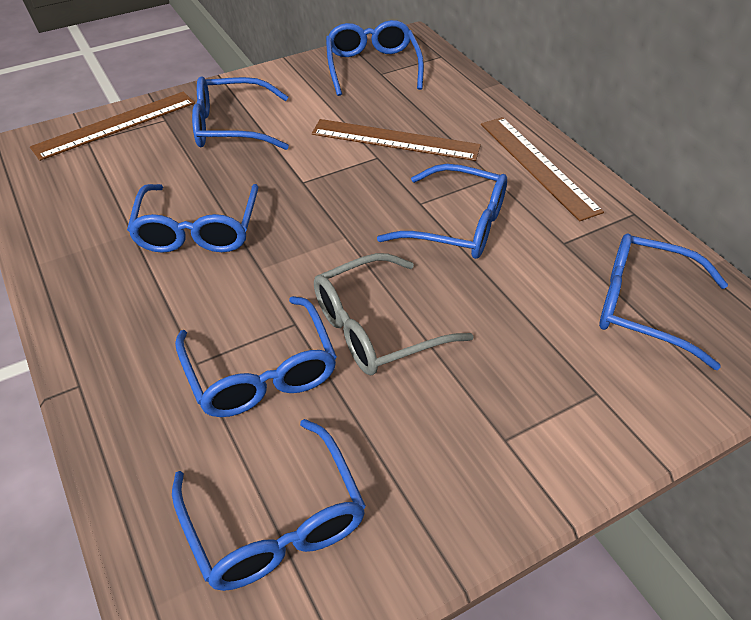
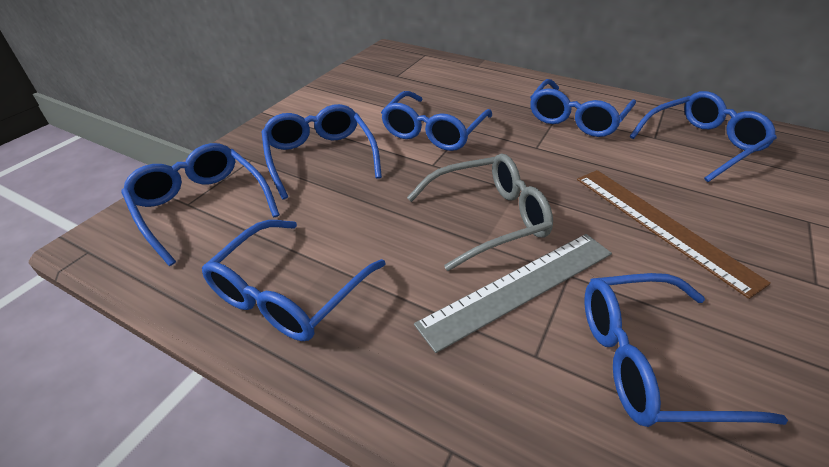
brown ruler: 3 -> 1
grey ruler: 0 -> 1

